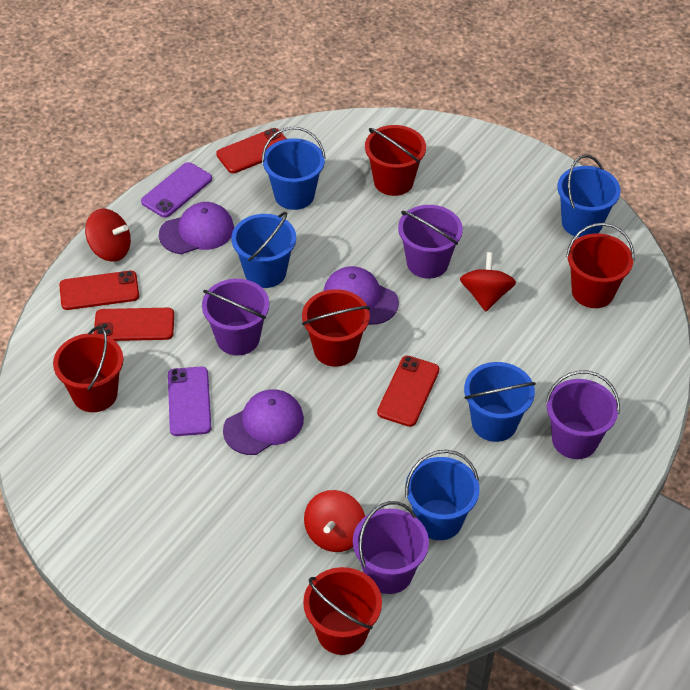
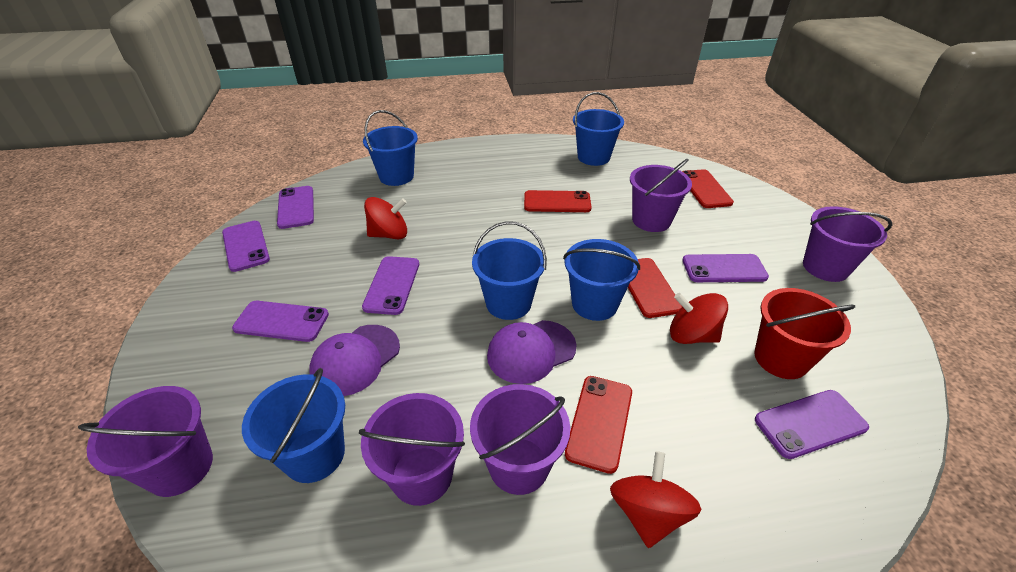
purple bucket: 4 -> 5
purple cap: 3 -> 2
purple phone: 2 -> 6
red bucket: 5 -> 1

